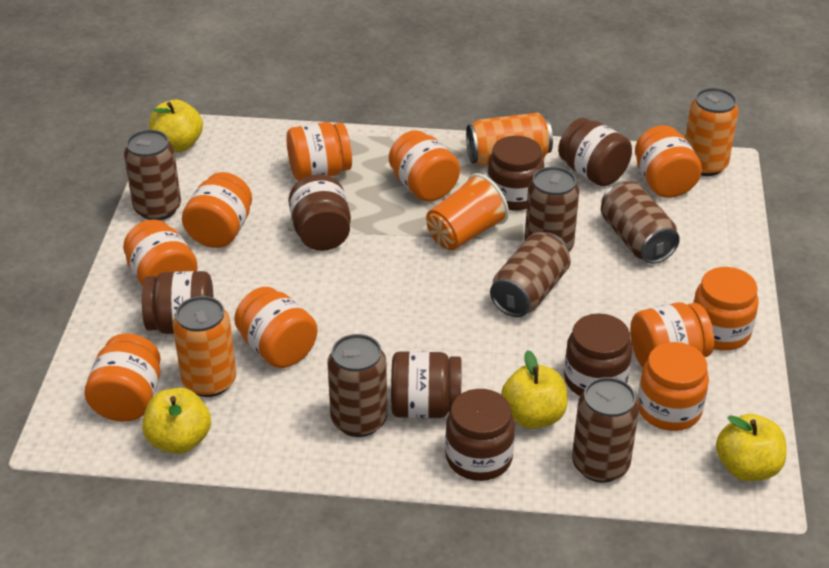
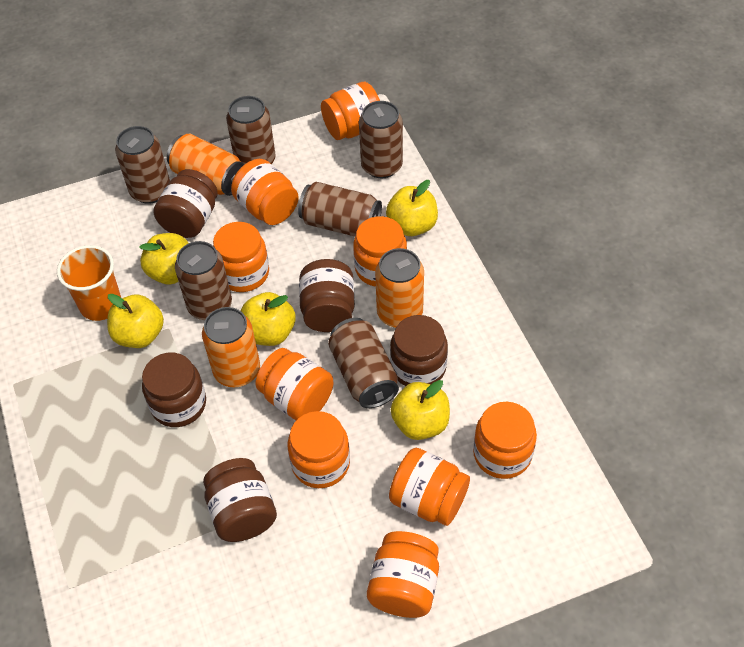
brown jar: 7 -> 5
orange jar: 10 -> 9
yellow apple: 4 -> 5

